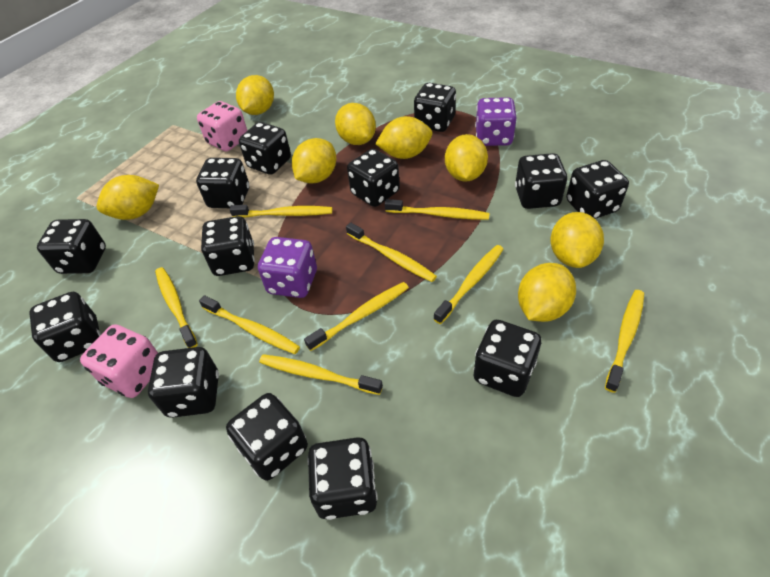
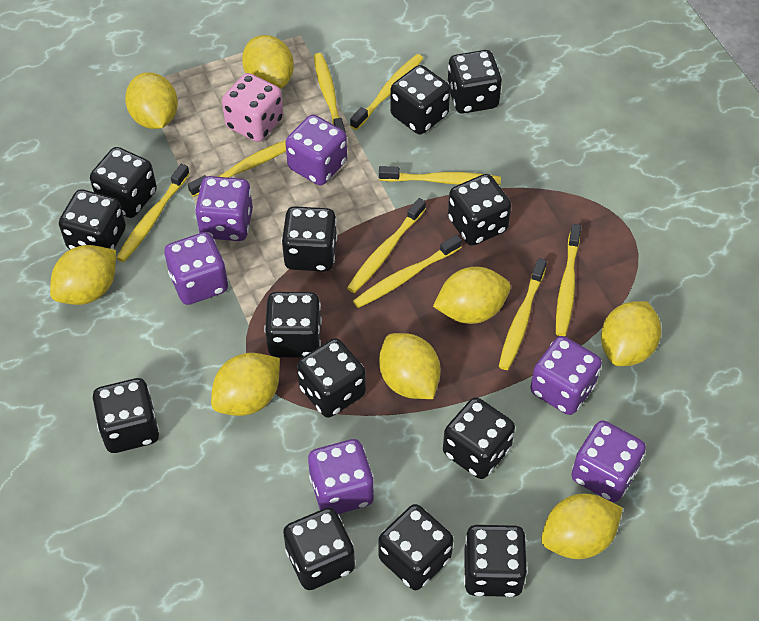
pink dice: 2 -> 1
purple dice: 2 -> 6

